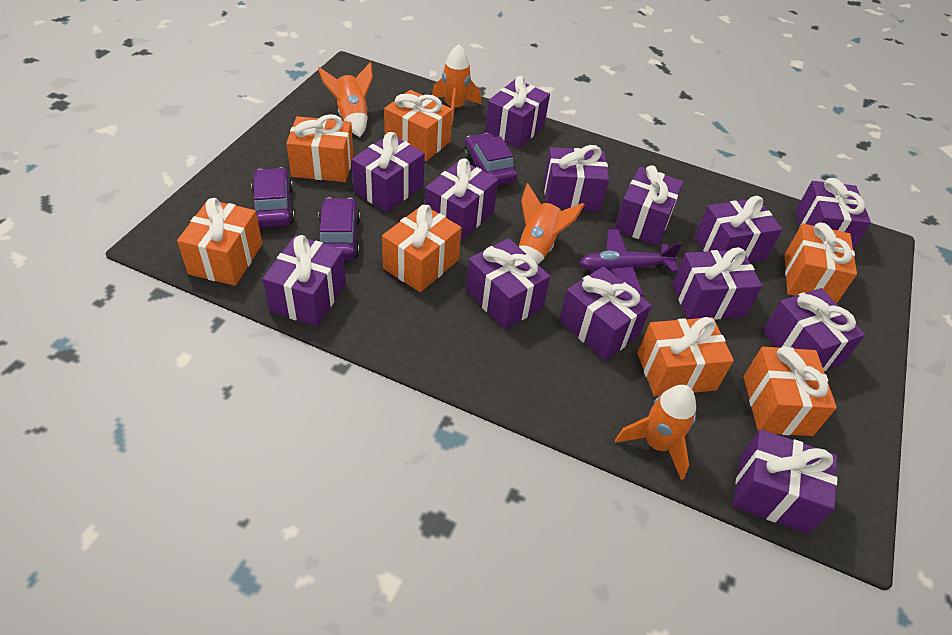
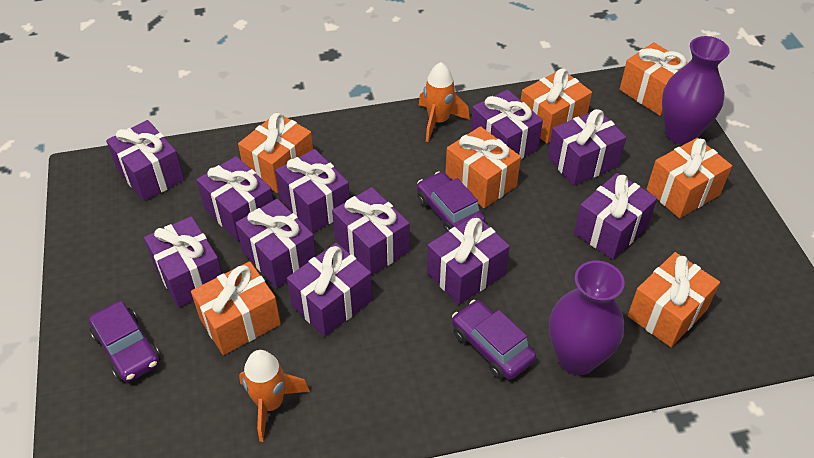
orange rocket: 4 -> 2
purple gift: 13 -> 11
purple plane: 1 -> 0
purple vase: 0 -> 2

